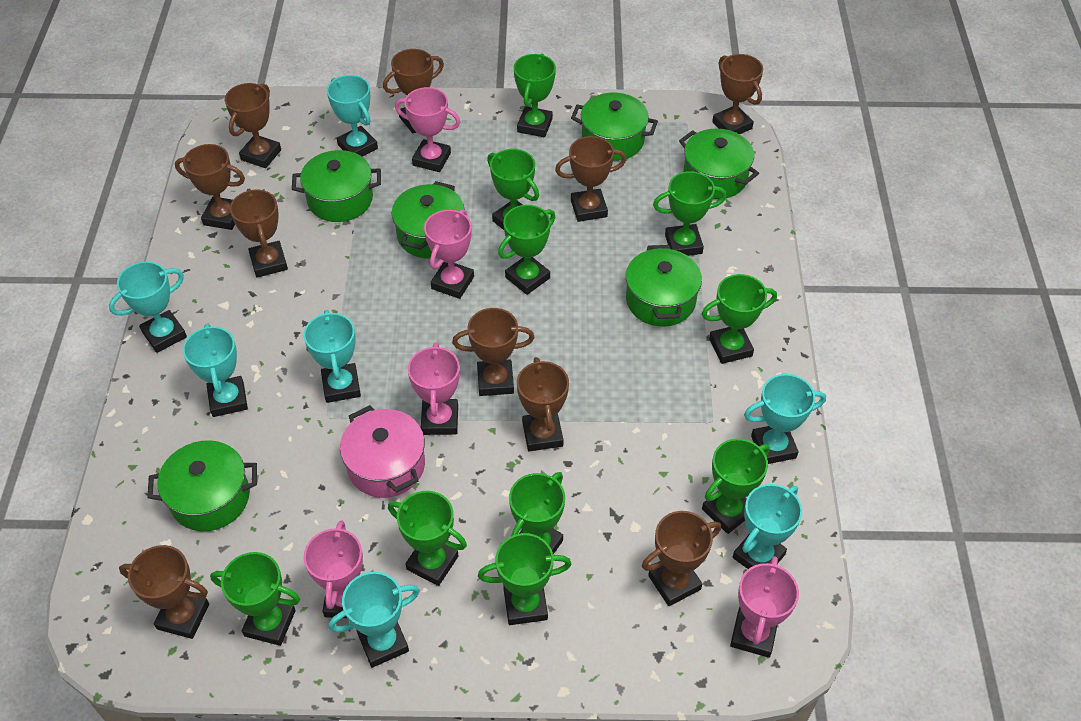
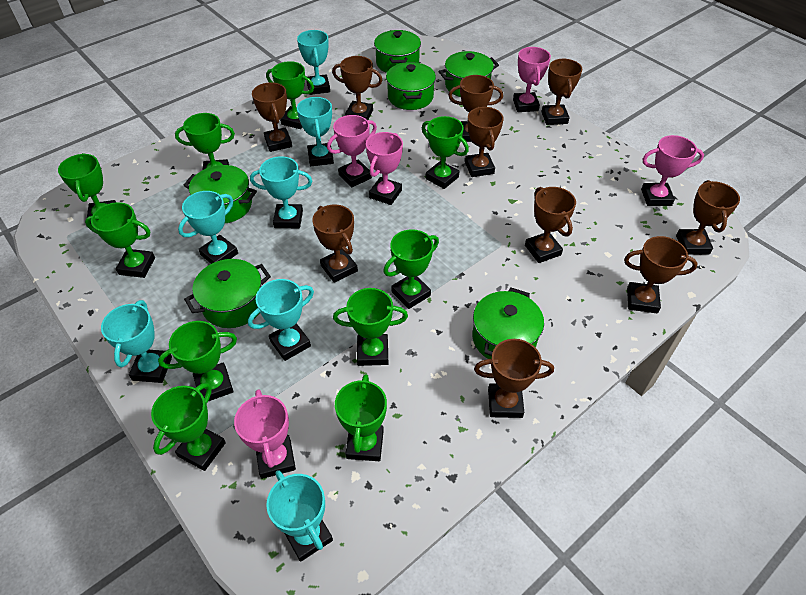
pink pot: 1 -> 0

